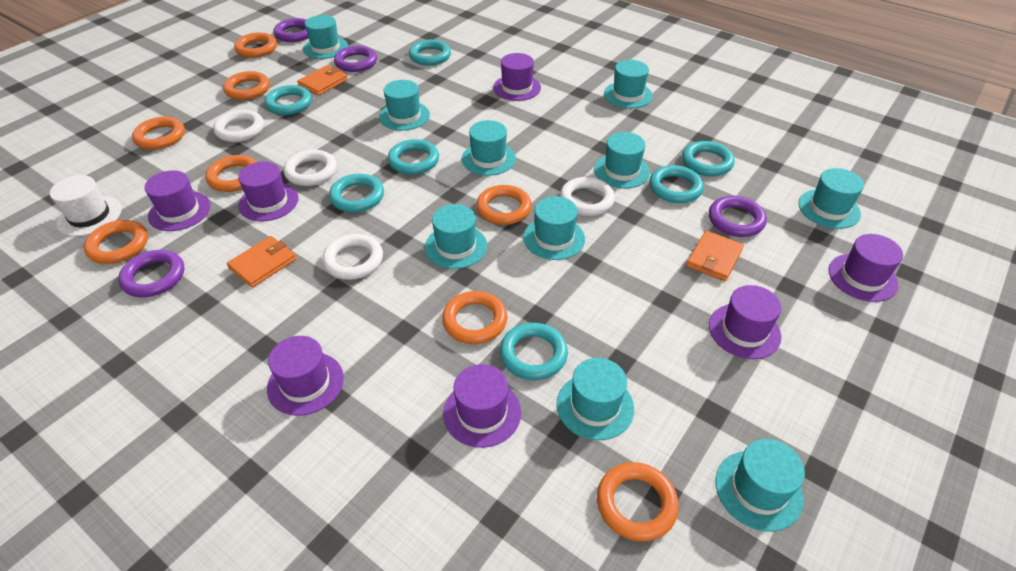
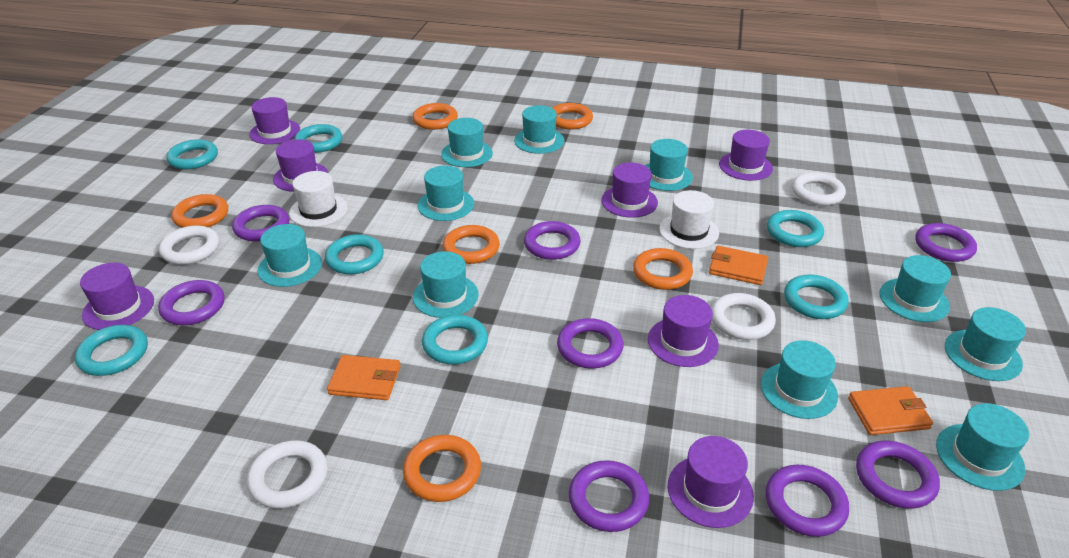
orange ring: 8 -> 6
purple ring: 4 -> 8
white hat: 1 -> 2

